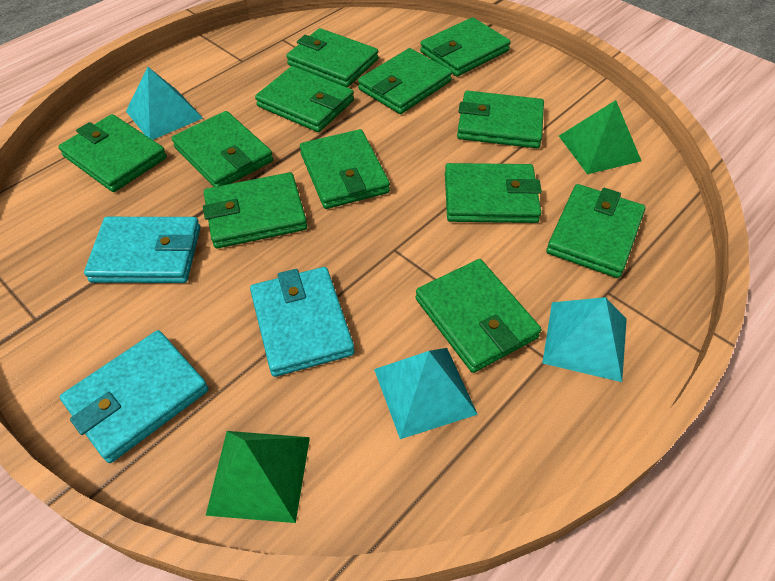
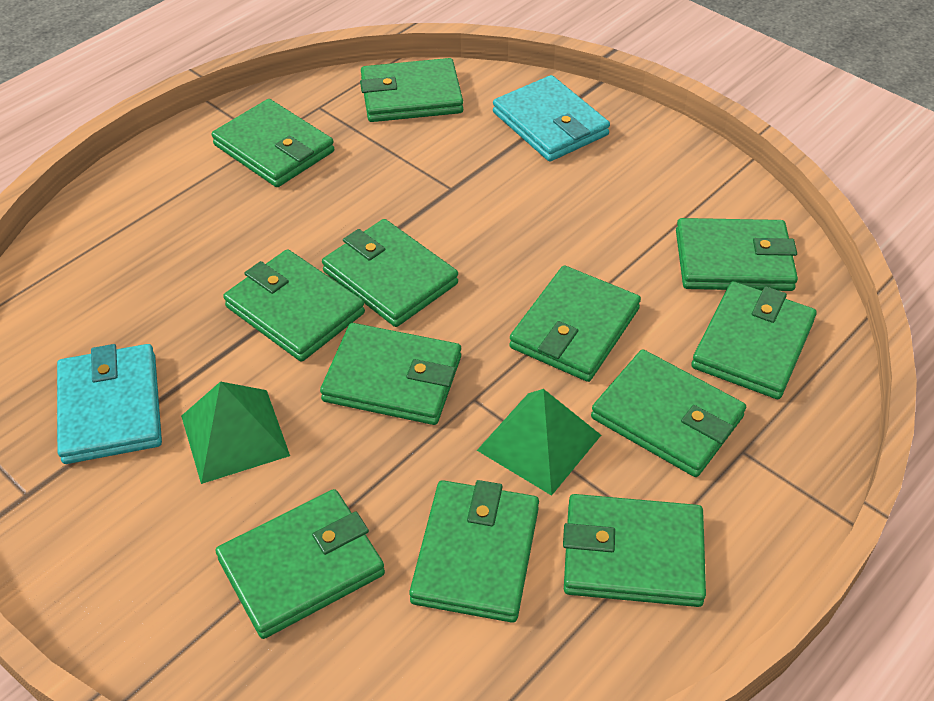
turquoise pyramid: 3 -> 0
turquoise wallet: 3 -> 2

